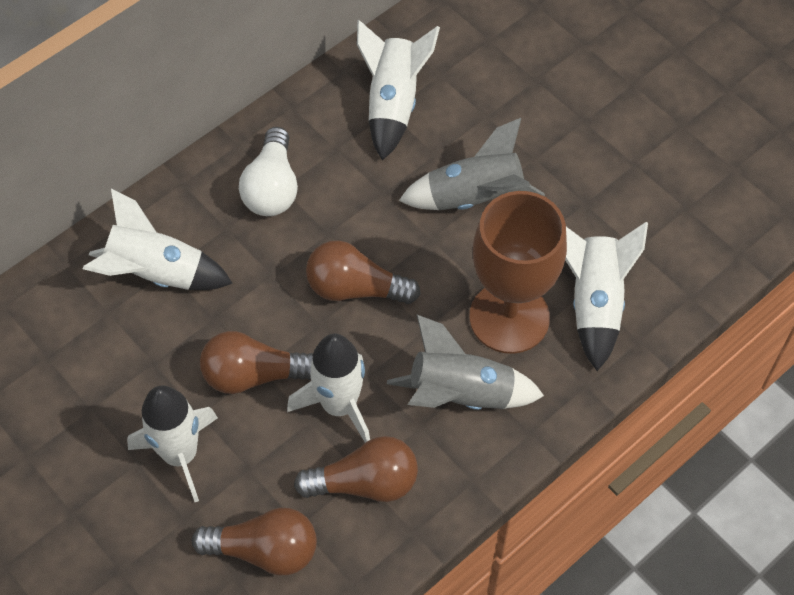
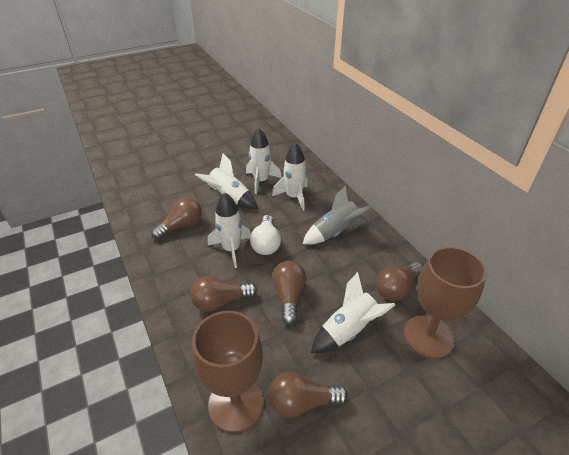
brown goblet: 1 -> 2
brown light bulb: 4 -> 5
grey rocket: 2 -> 1

